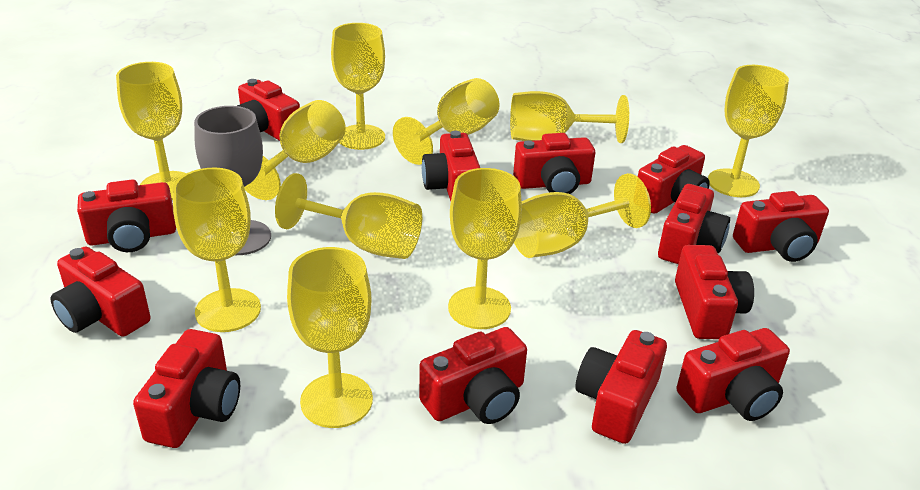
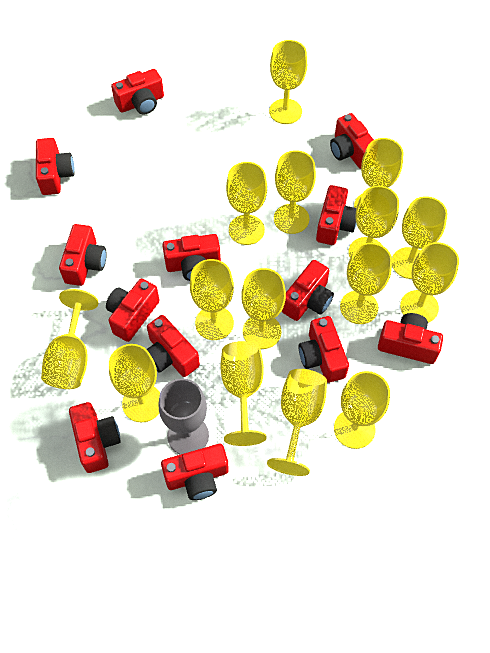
yellow goblet: 11 -> 15

